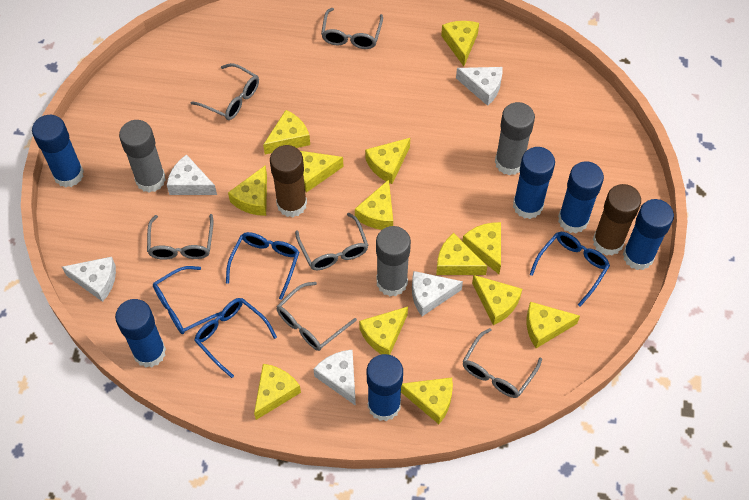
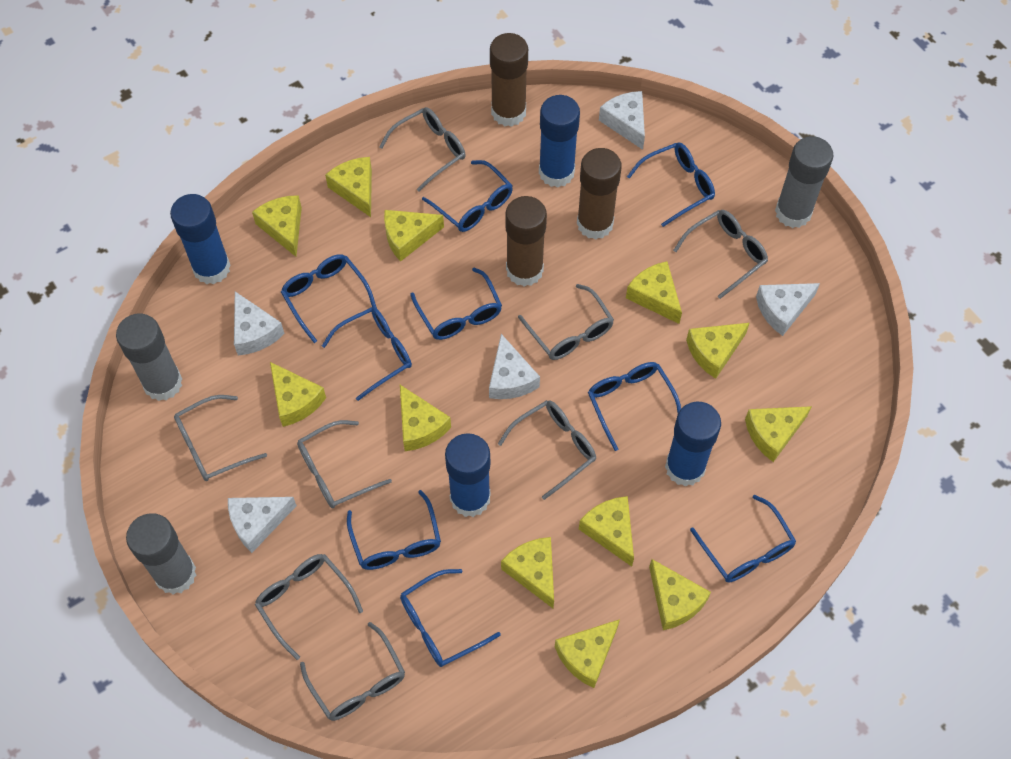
blue glasses: 4 -> 9
blue glue stick: 6 -> 4
brown glue stick: 2 -> 3
grey glasses: 6 -> 8
yellow cheese: 13 -> 12

